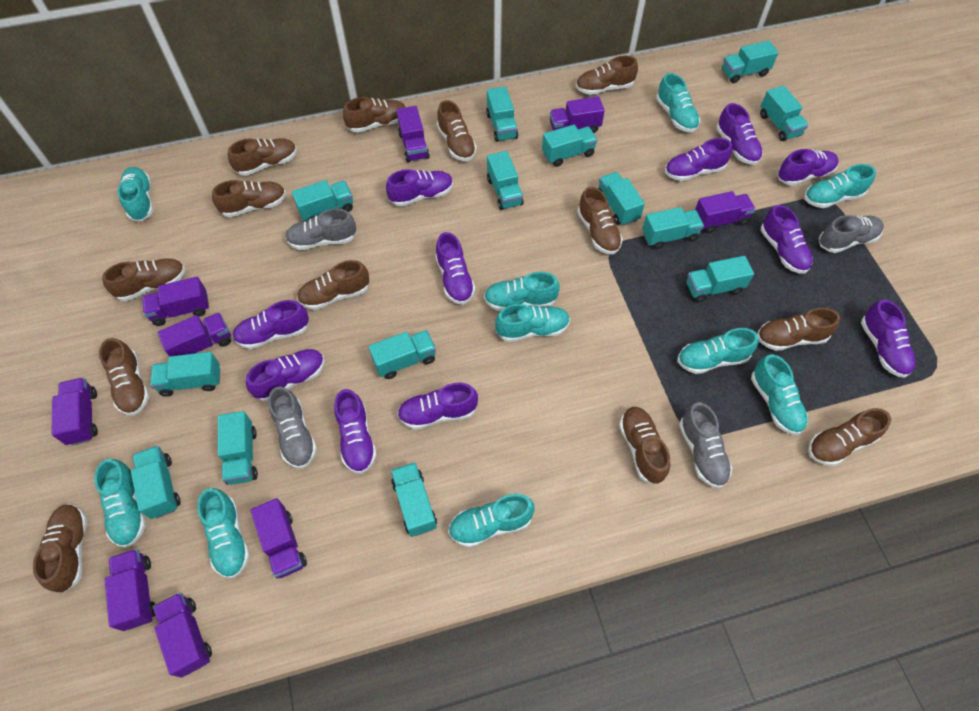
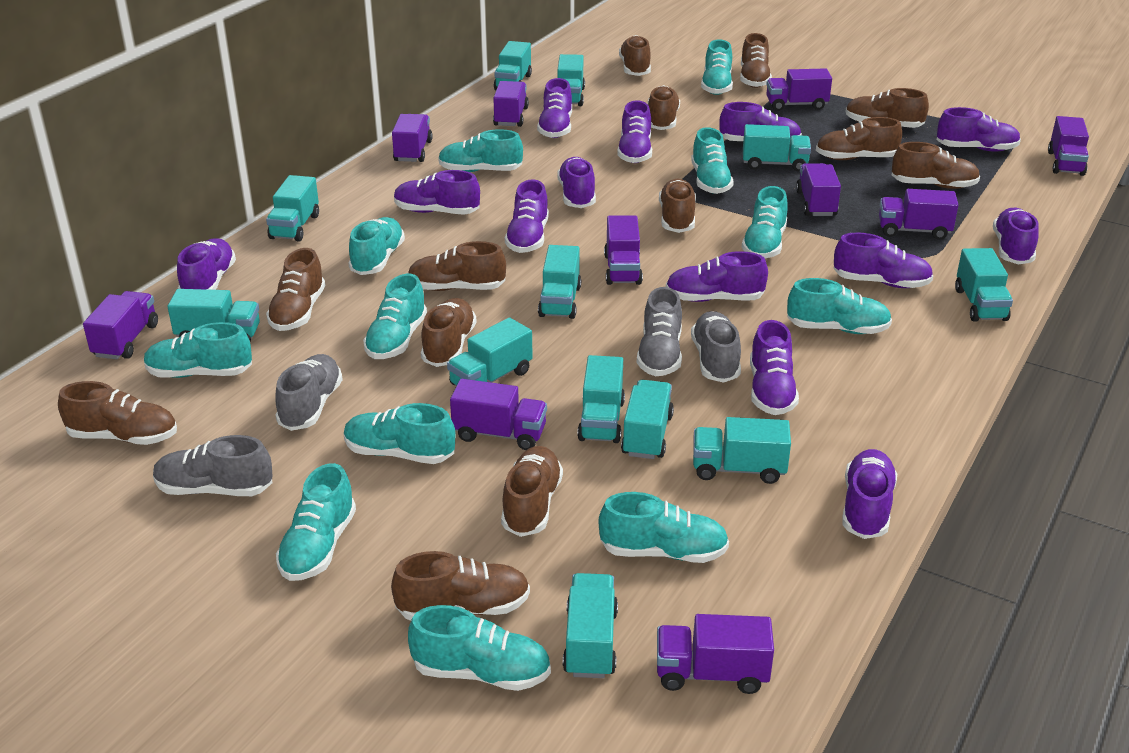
purple shoe: 11 -> 13
purple truck: 9 -> 10
turquoise shoe: 10 -> 12
turquoise truck: 14 -> 12

